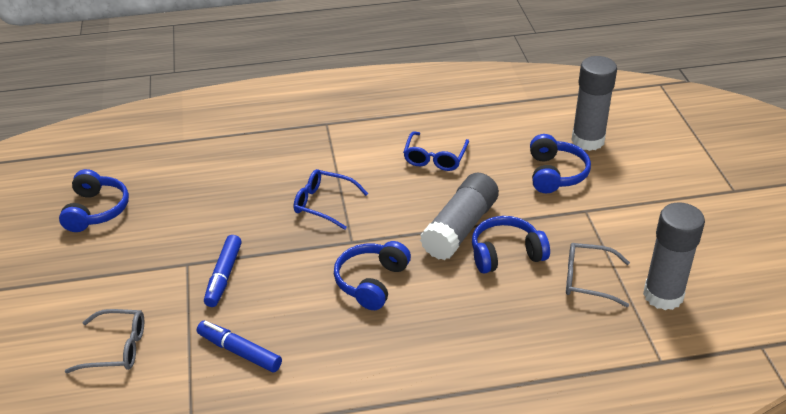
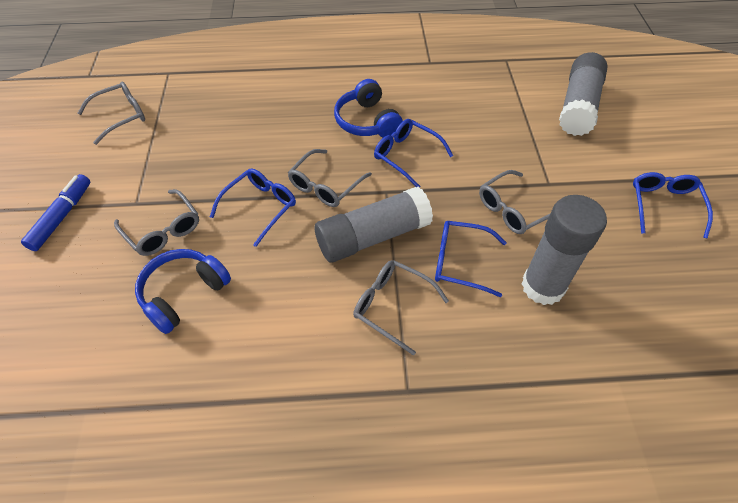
blue glasses: 2 -> 4
blue headphones: 4 -> 2
blue marker: 2 -> 1
grey glasses: 2 -> 5

